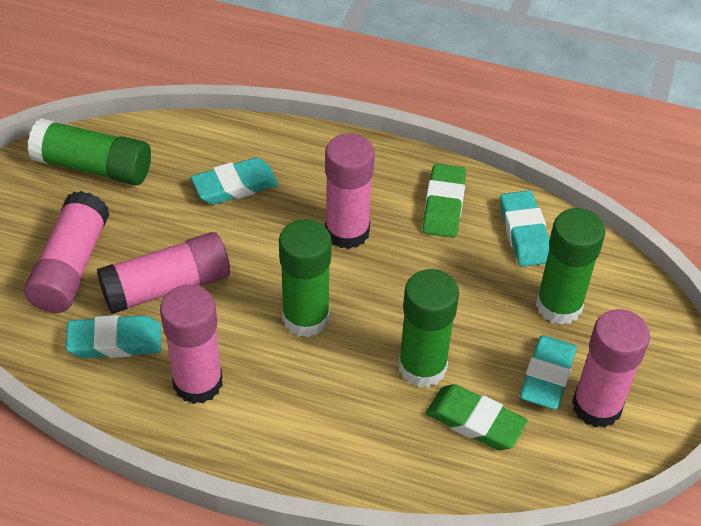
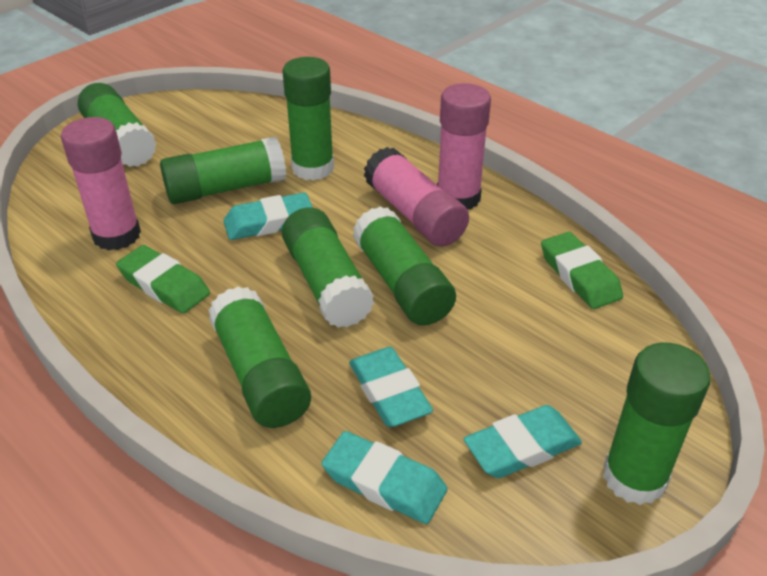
green glue stick: 4 -> 7
pink glue stick: 5 -> 3

